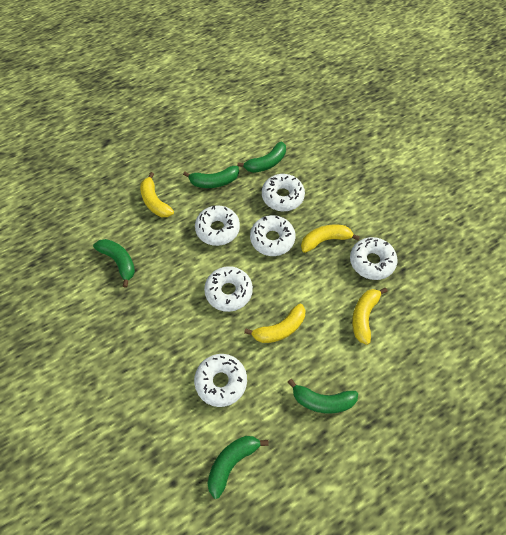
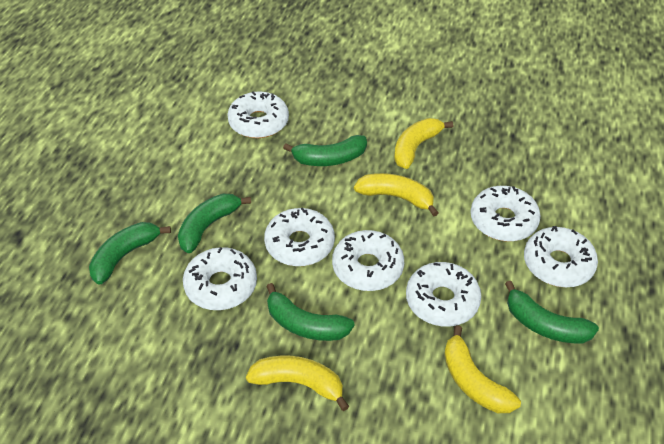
white donut: 6 -> 7

